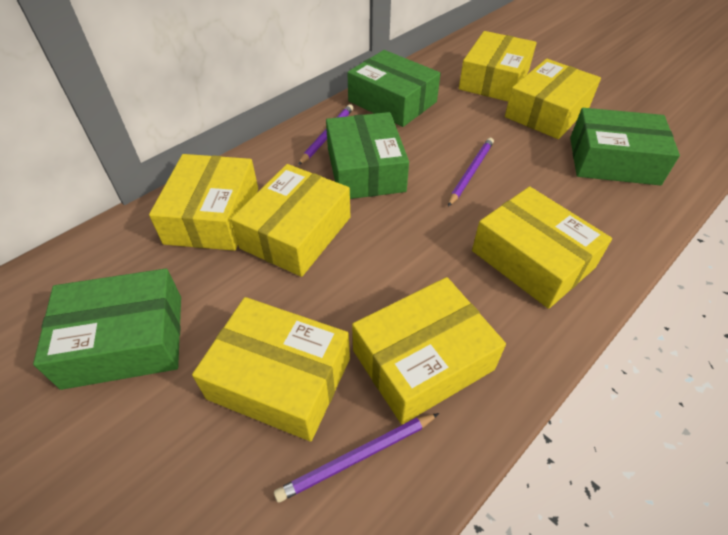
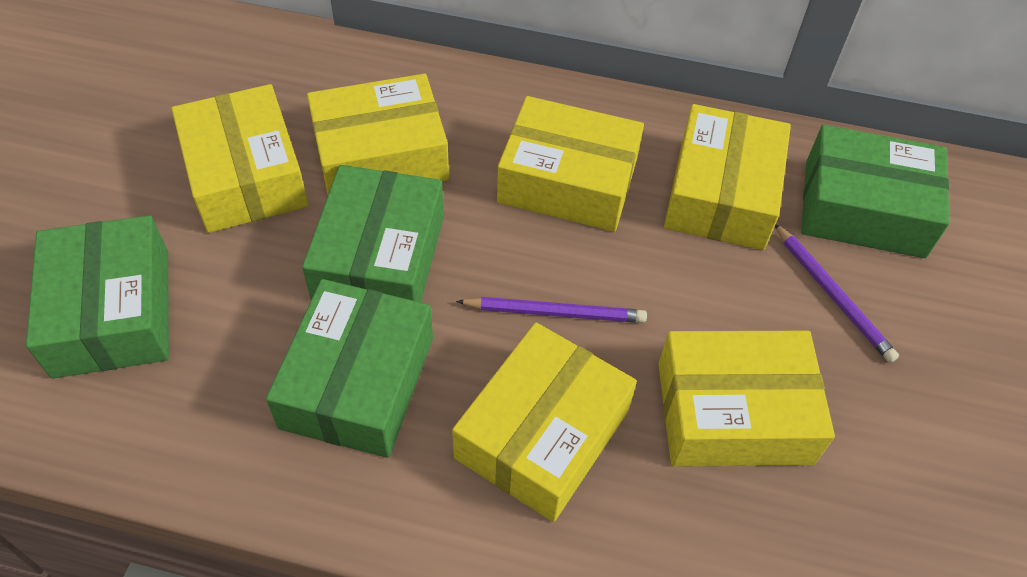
purple pencil: 3 -> 2
yellow box: 7 -> 6

